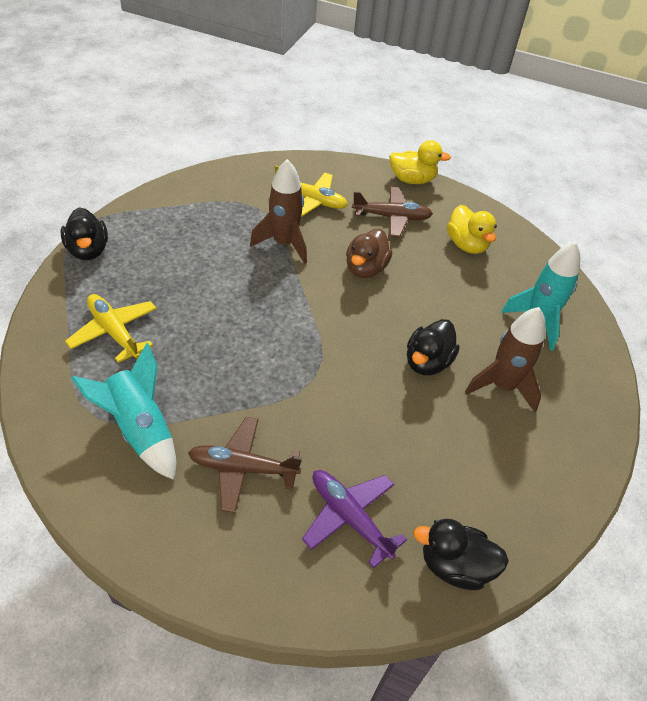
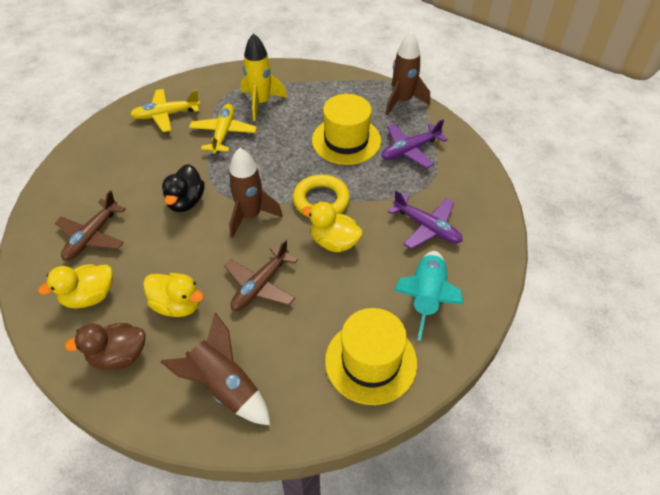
black duck: 3 -> 1
brown rocket: 2 -> 3
purple plane: 1 -> 2
turquoise rocket: 2 -> 1
yellow duck: 2 -> 3
yellow hat: 0 -> 2
yellow ring: 0 -> 1
yellow rocket: 0 -> 1

